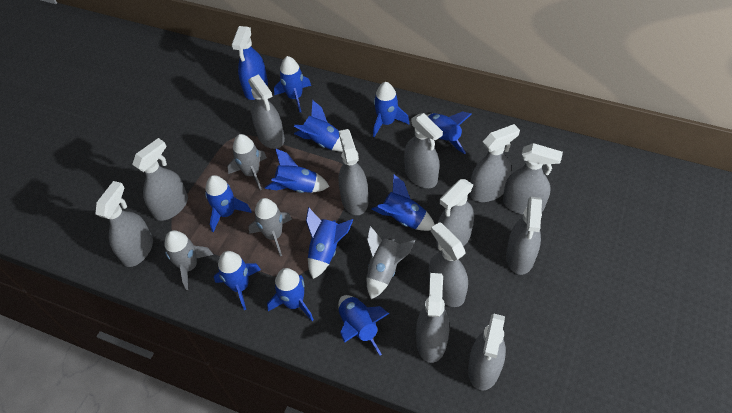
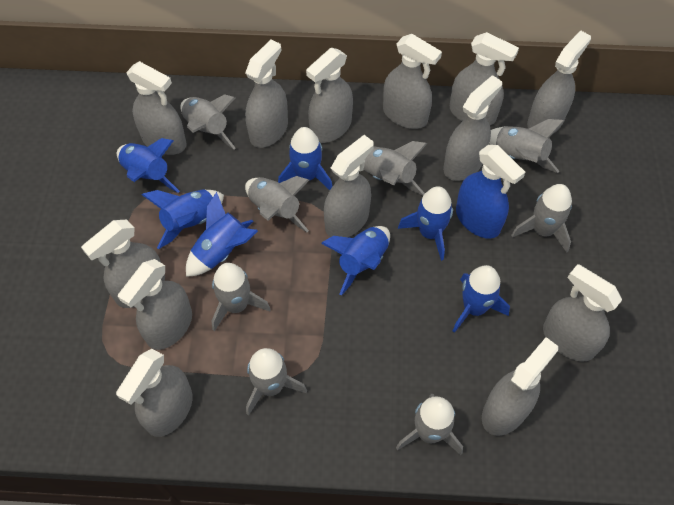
blue rocket: 11 -> 7
grey rocket: 4 -> 8
grey spray bottle: 12 -> 13

